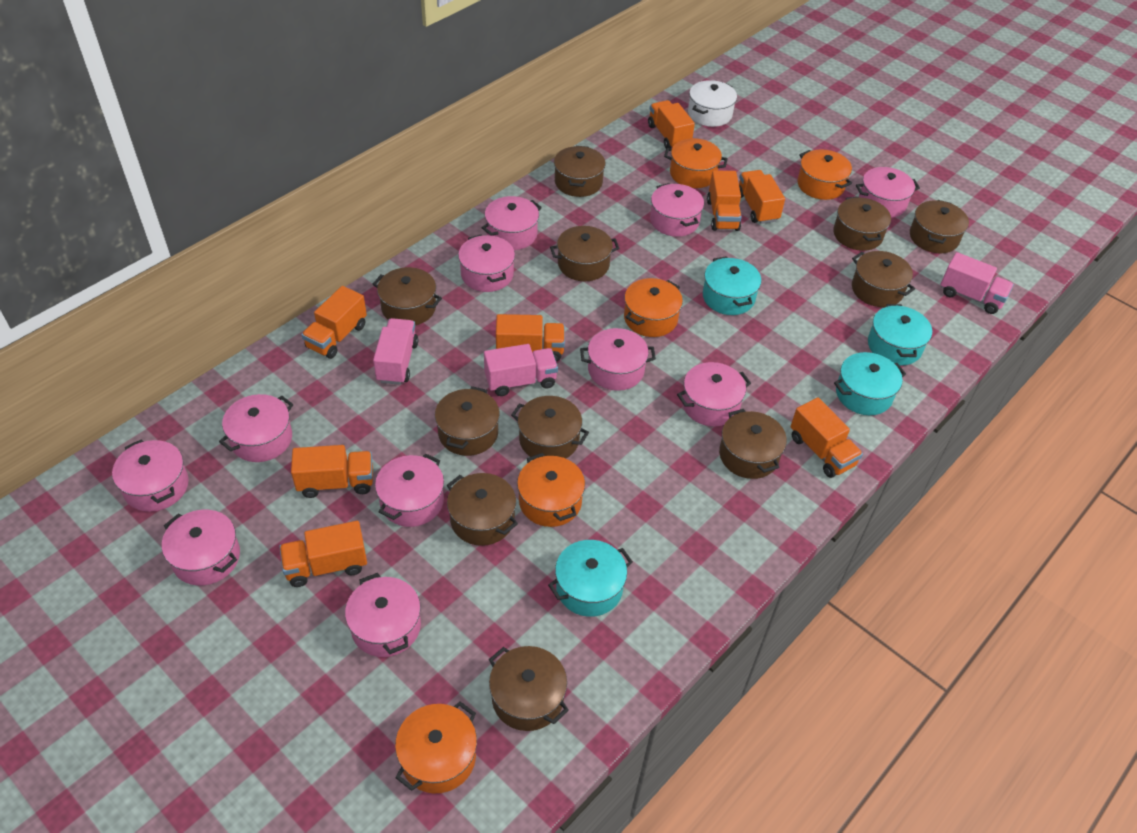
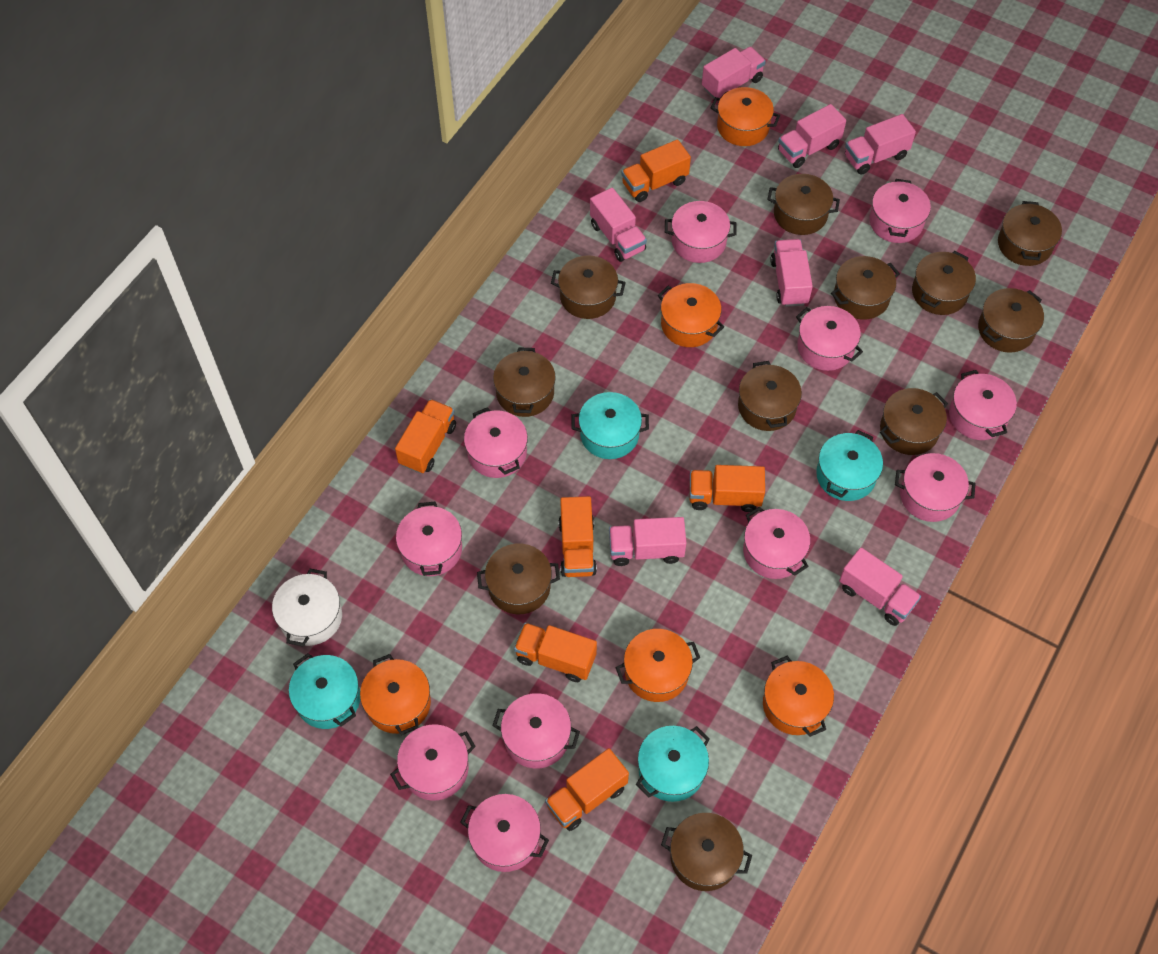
orange truck: 8 -> 6
pink truck: 3 -> 7

